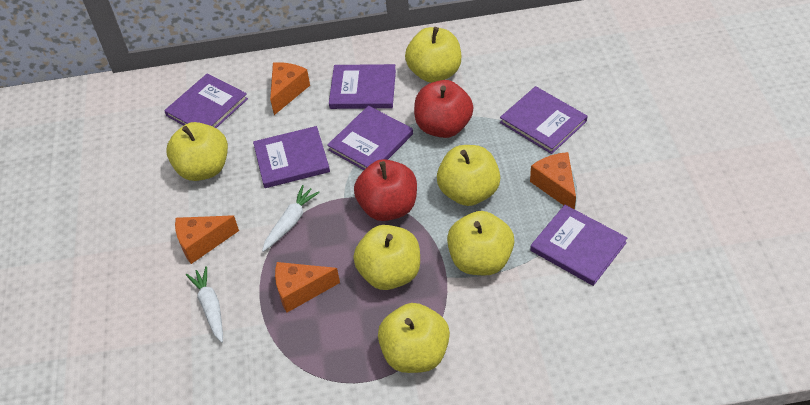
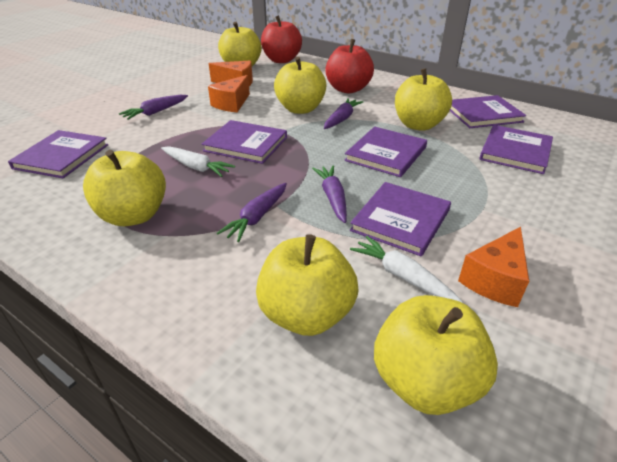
orange cheese: 4 -> 3
purple carrot: 0 -> 4

